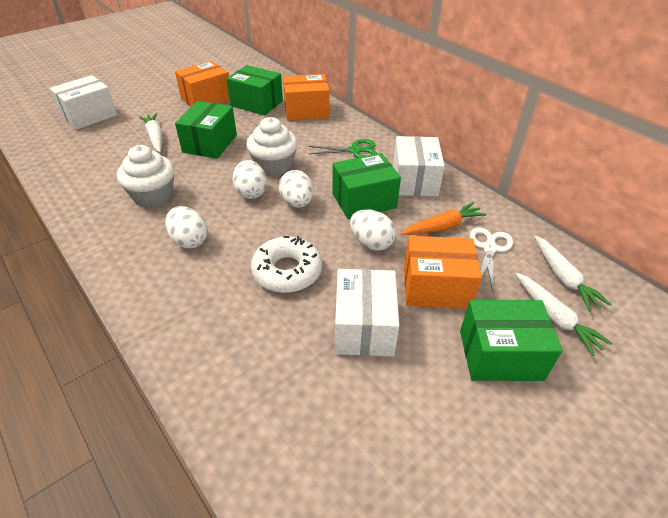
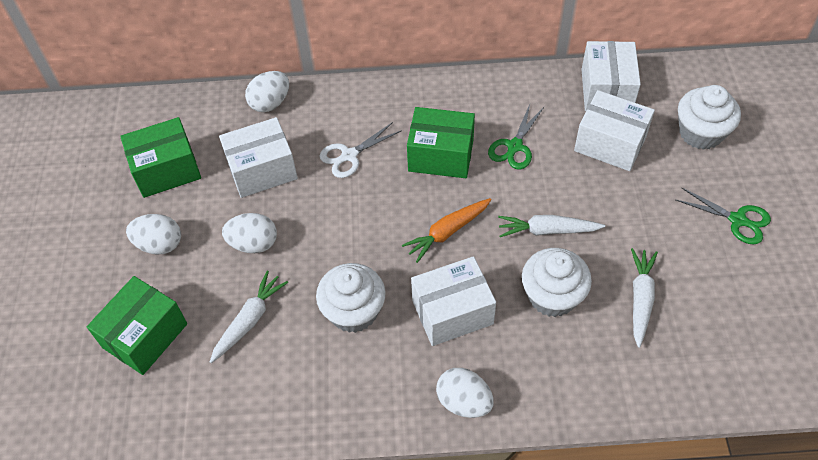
green box: 4 -> 3
green scissors: 1 -> 2
orange box: 3 -> 0
white box: 3 -> 4
white cupcake: 2 -> 3
white donut: 1 -> 0

